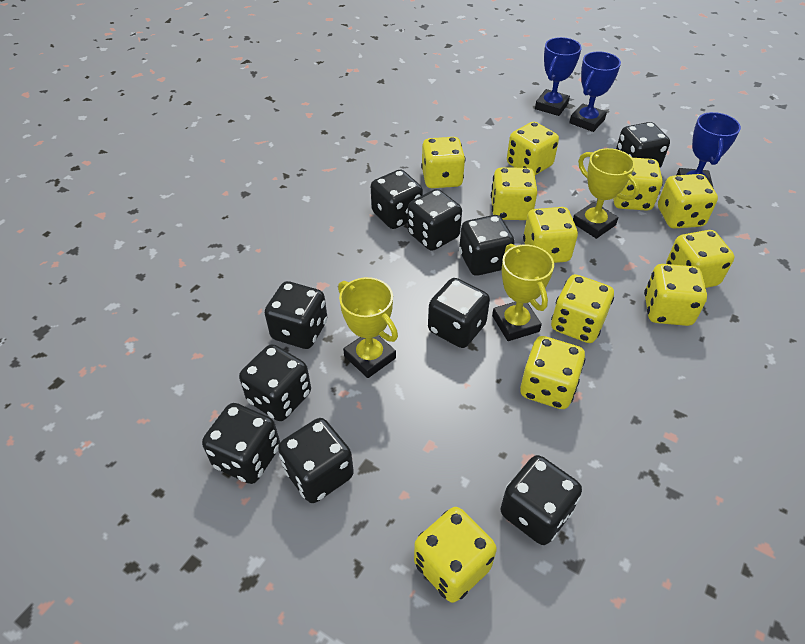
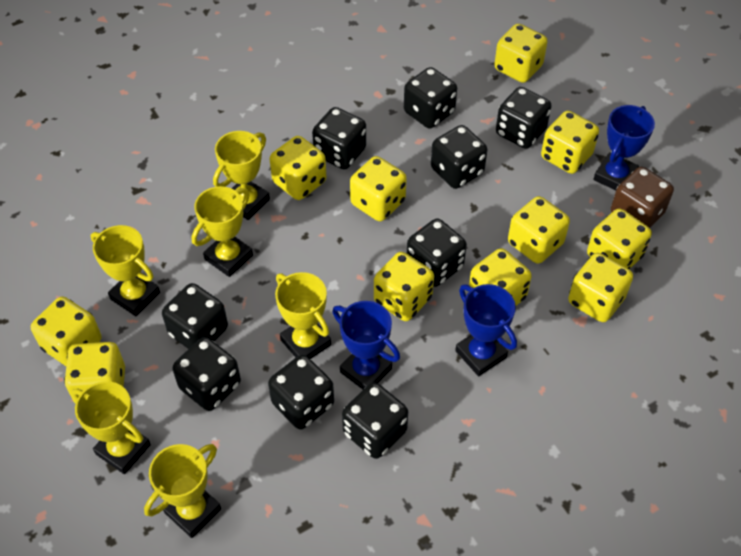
black dice: 10 -> 9
brown dice: 0 -> 1
yellow trophy: 3 -> 6

